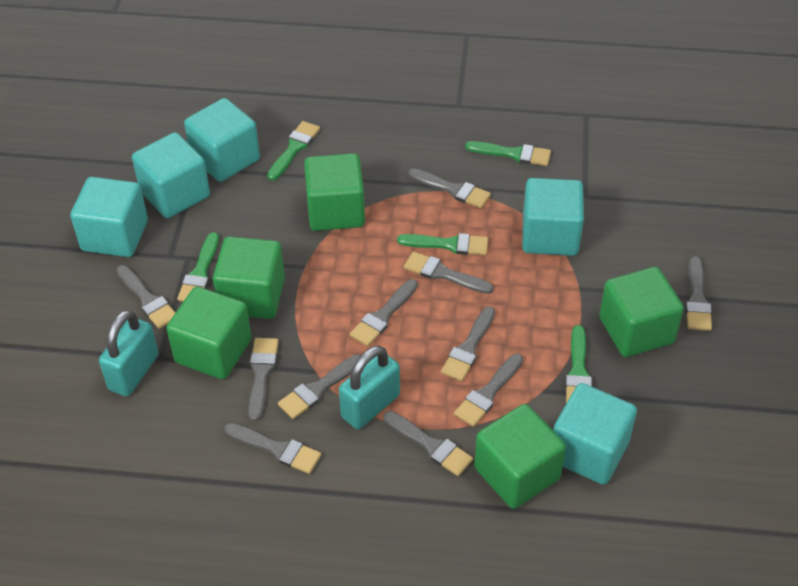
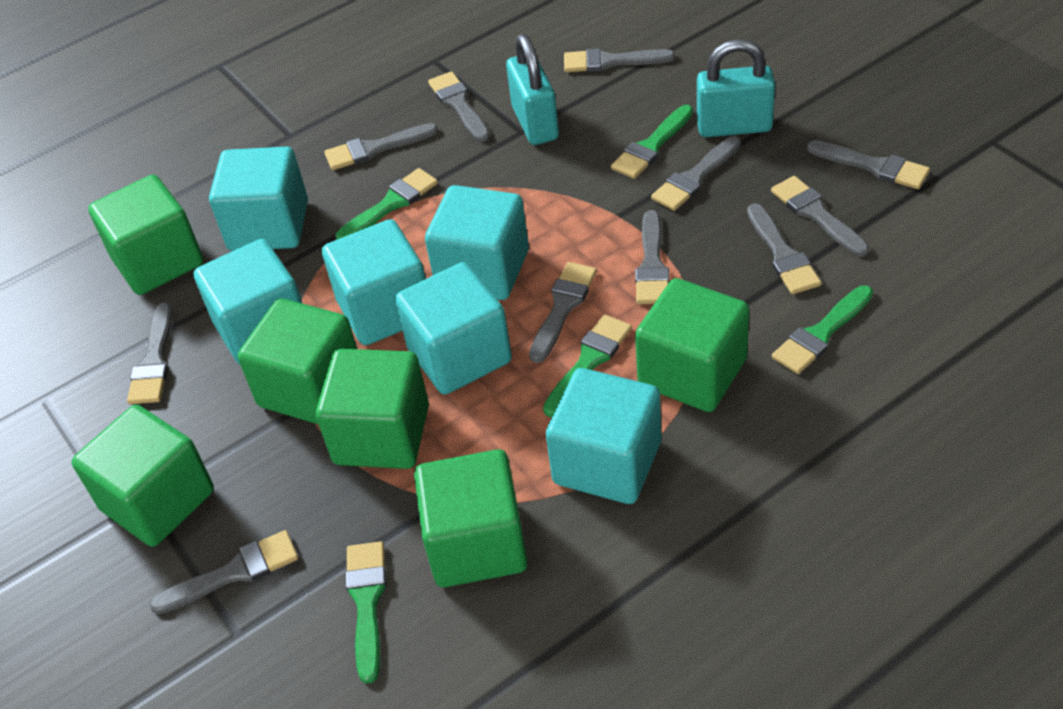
green cube: 5 -> 6
turquoise cube: 5 -> 6

